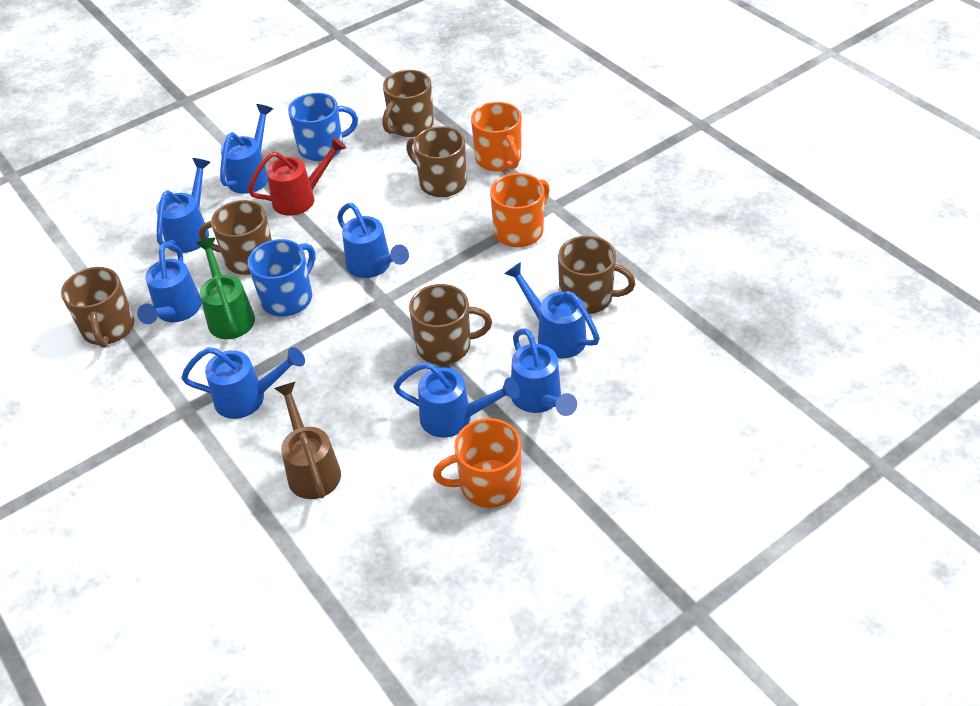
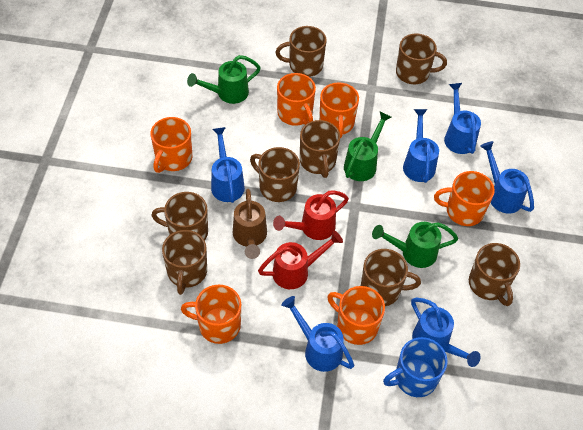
blue mug: 2 -> 1
blue watering can: 8 -> 6
brown mug: 6 -> 8
green watering can: 1 -> 3
orange mug: 3 -> 6
red watering can: 1 -> 2

